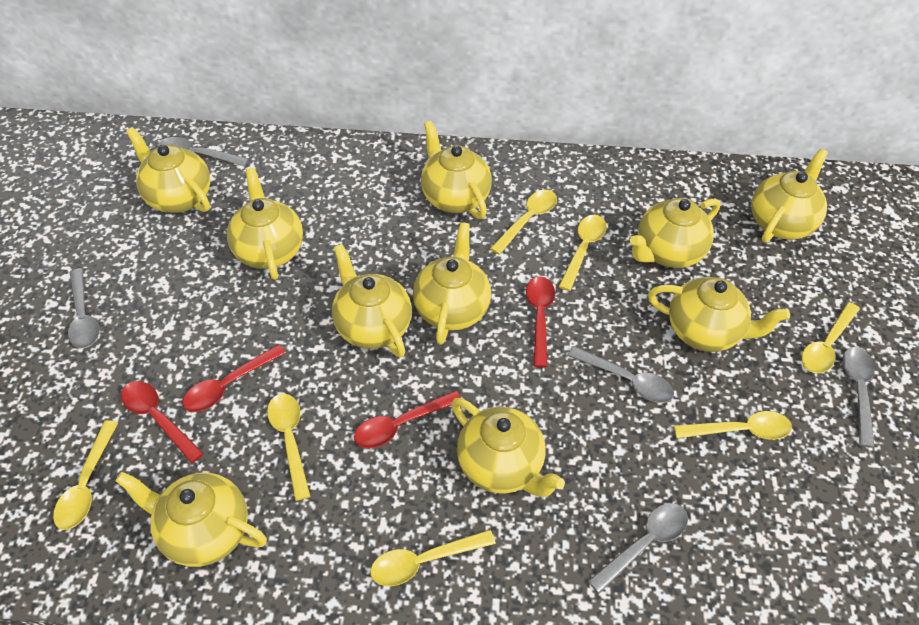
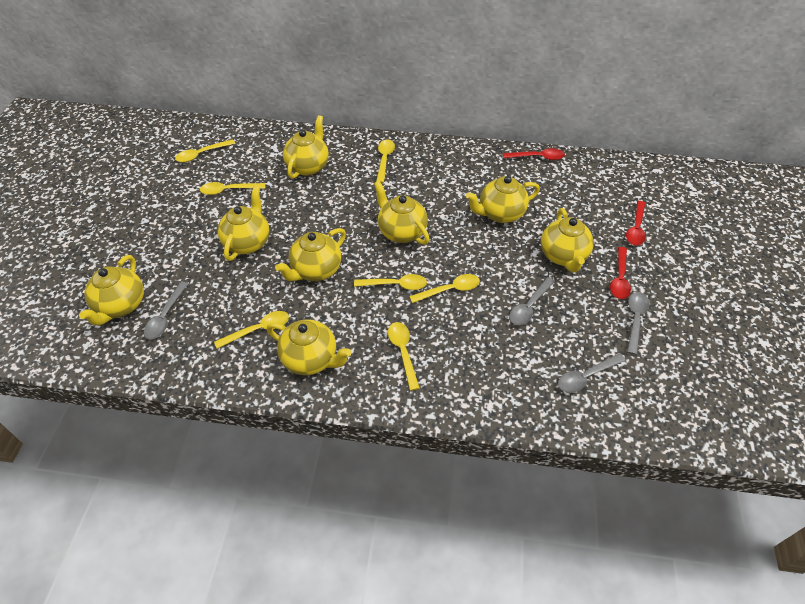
grey spoon: 5 -> 4
red spoon: 4 -> 3
yellow teapot: 10 -> 8

